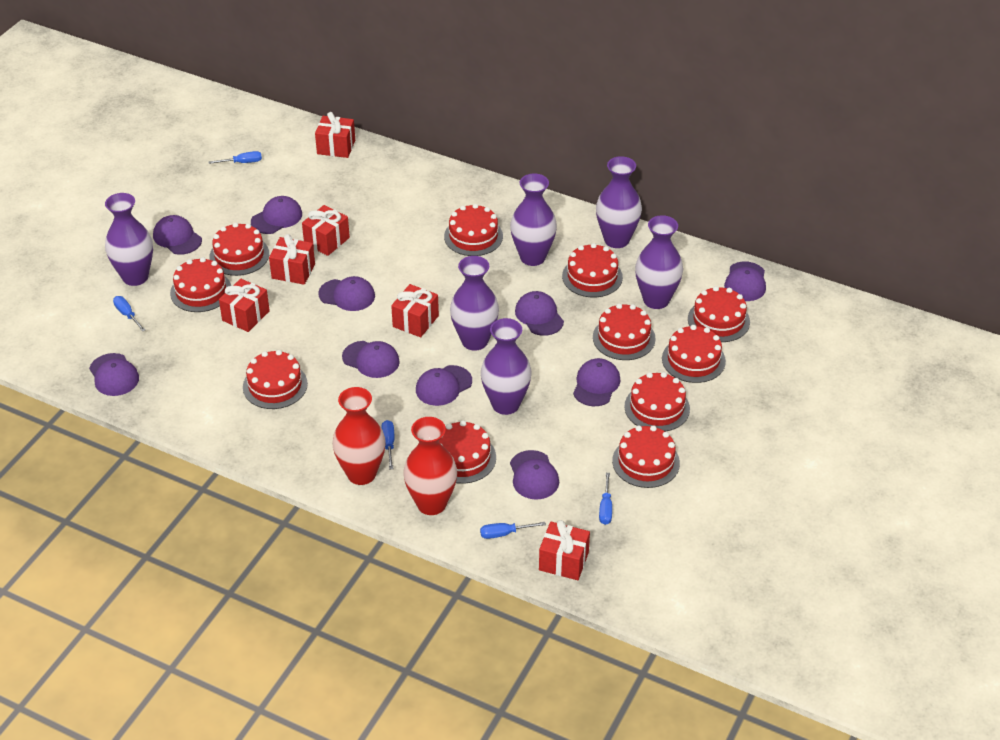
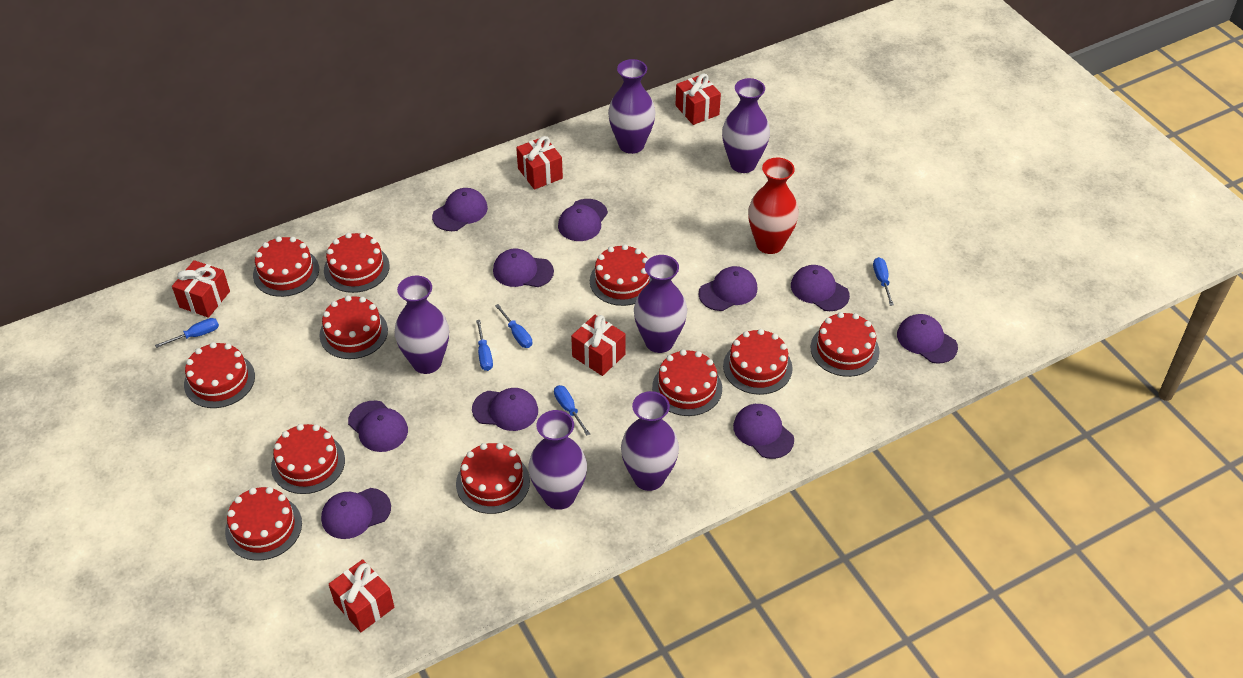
red gift: 6 -> 5
red vase: 2 -> 1

